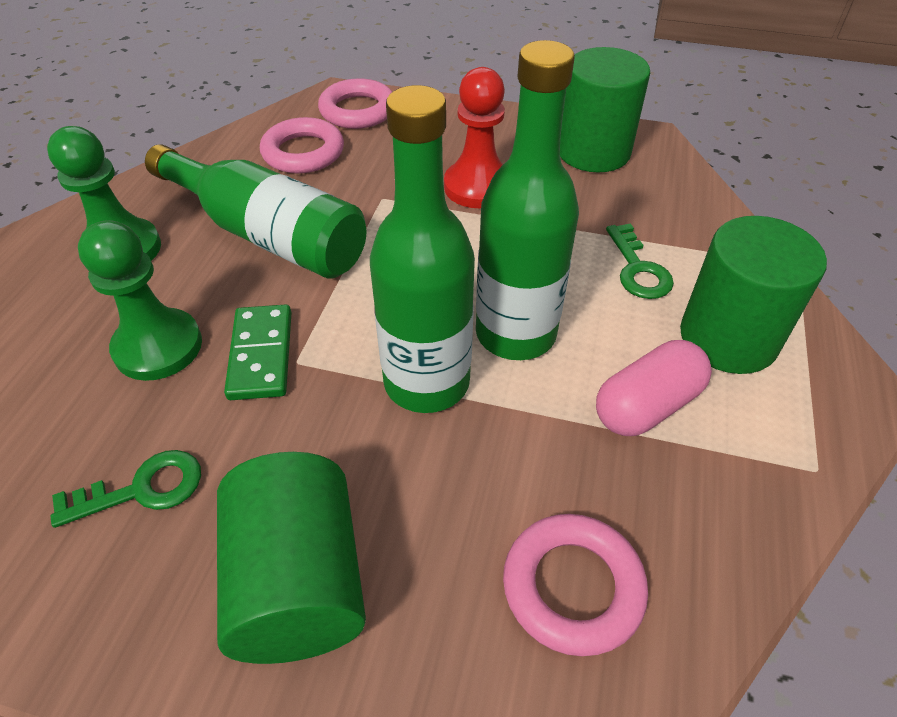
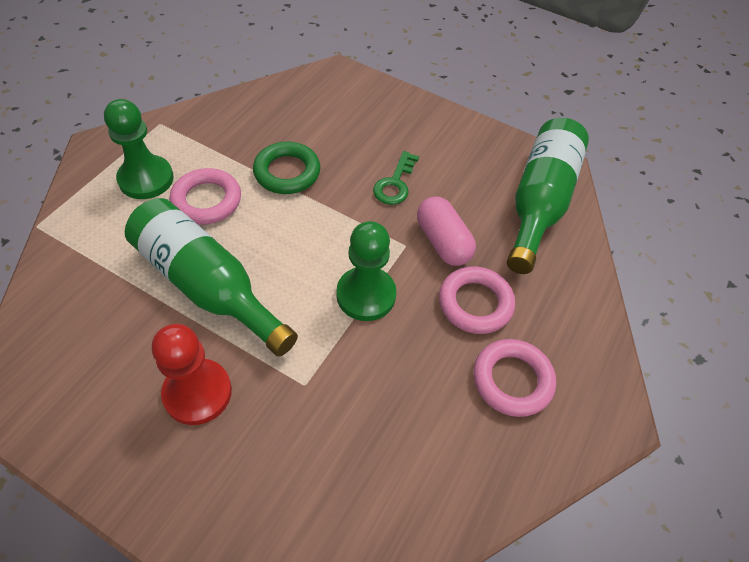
green bottle: 3 -> 2
green cylinder: 3 -> 0
green domino: 1 -> 0
green key: 2 -> 1
green ring: 0 -> 1

